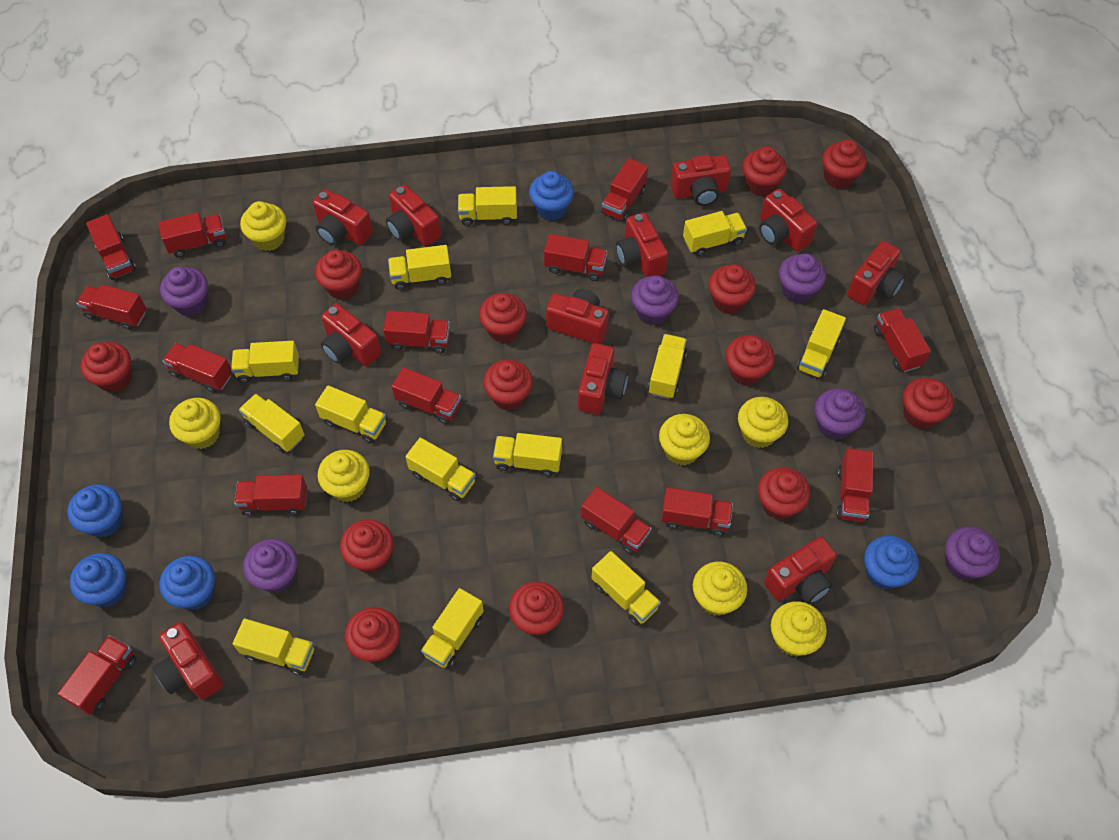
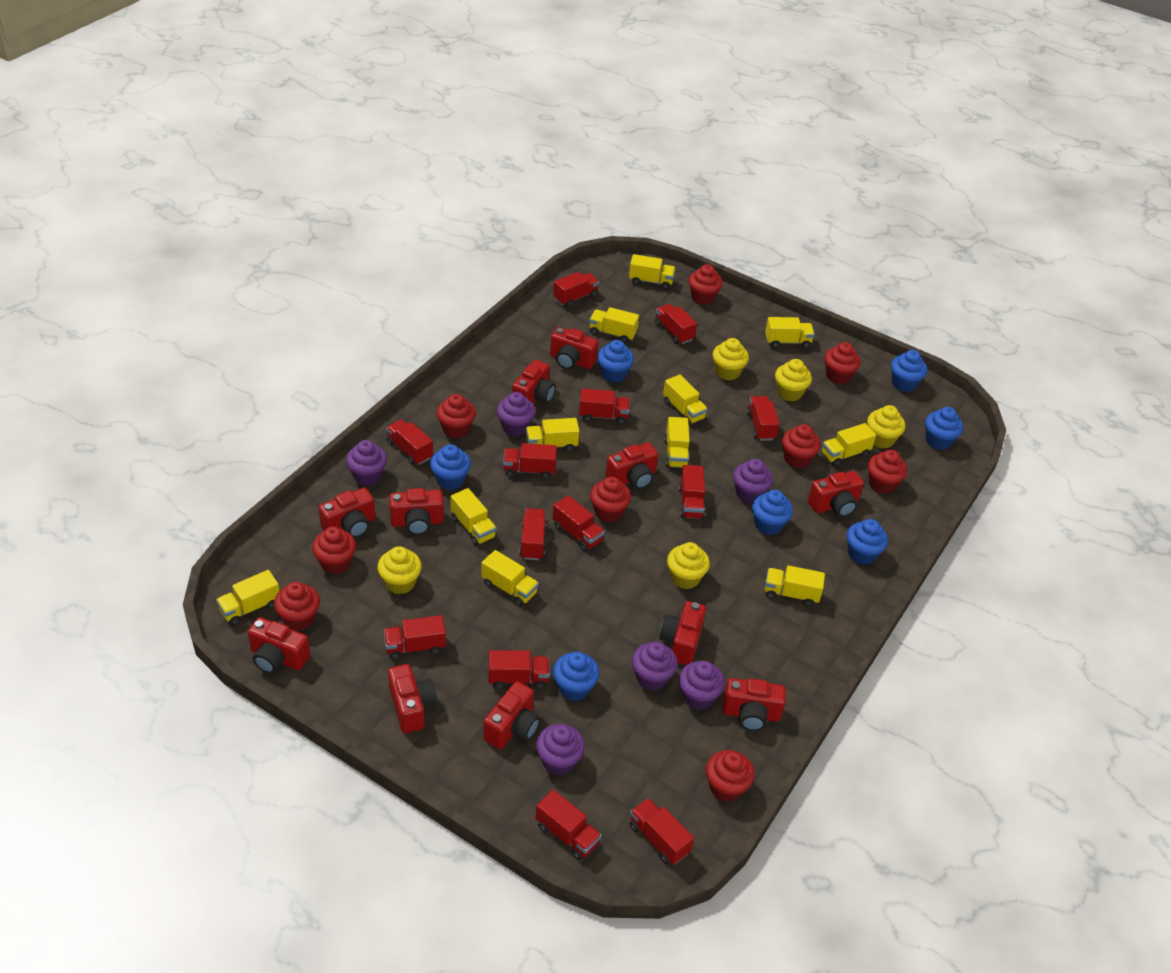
blue cupcake: 5 -> 7
red cupcake: 13 -> 9
red truck: 14 -> 13
yellow cupcake: 7 -> 5
yellow truck: 13 -> 11

